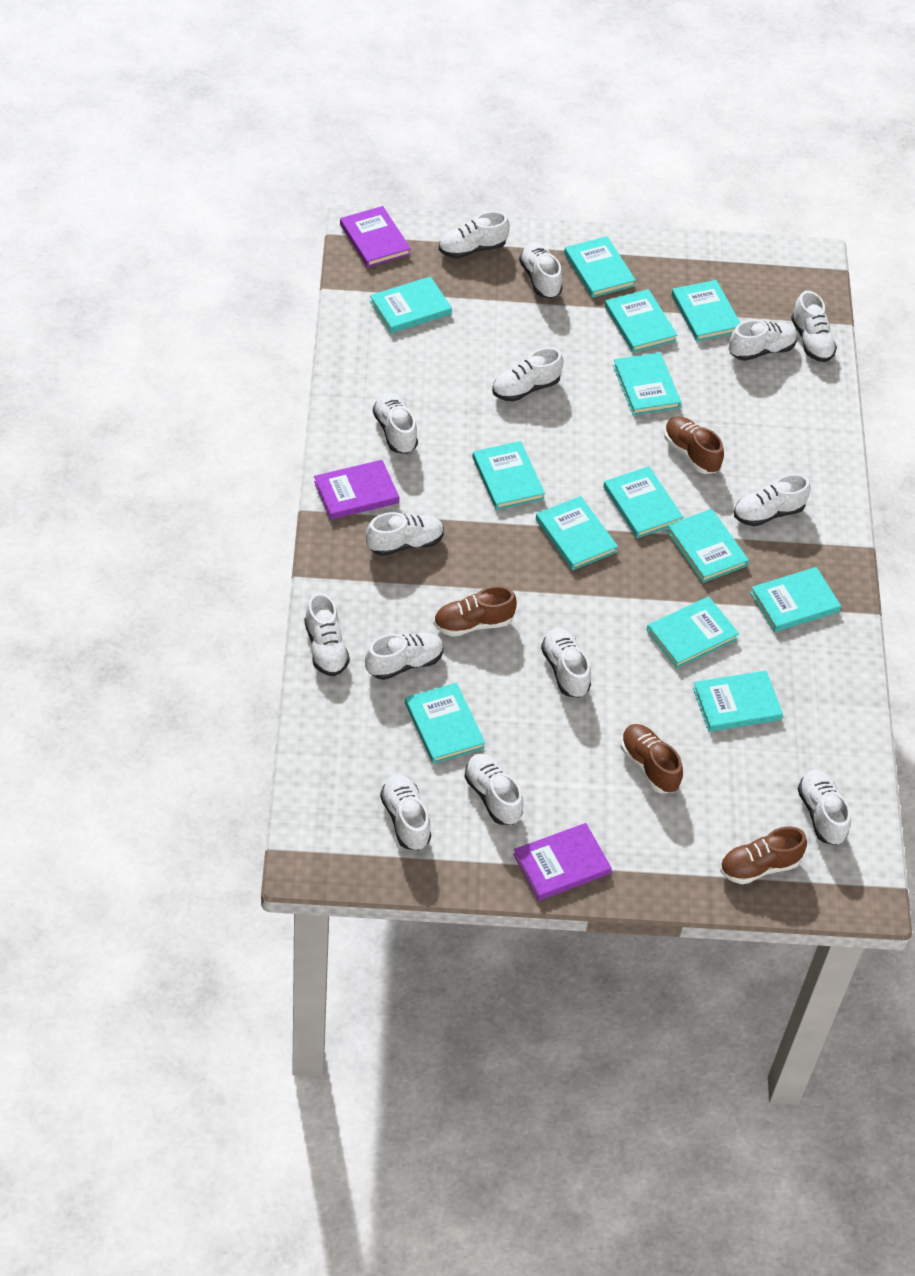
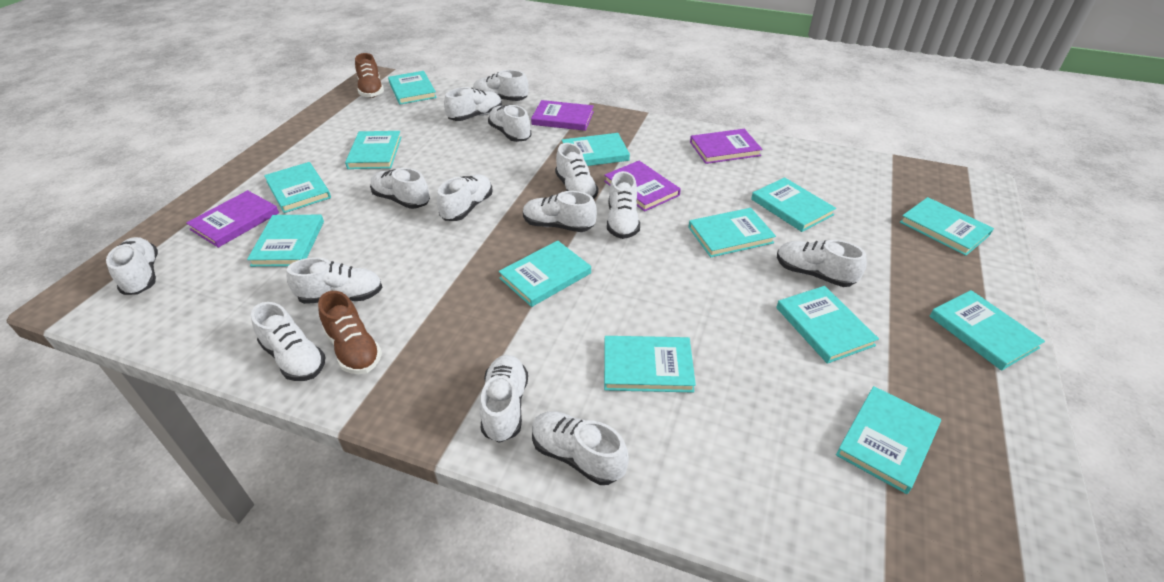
brown shoe: 4 -> 2
purple book: 3 -> 4

